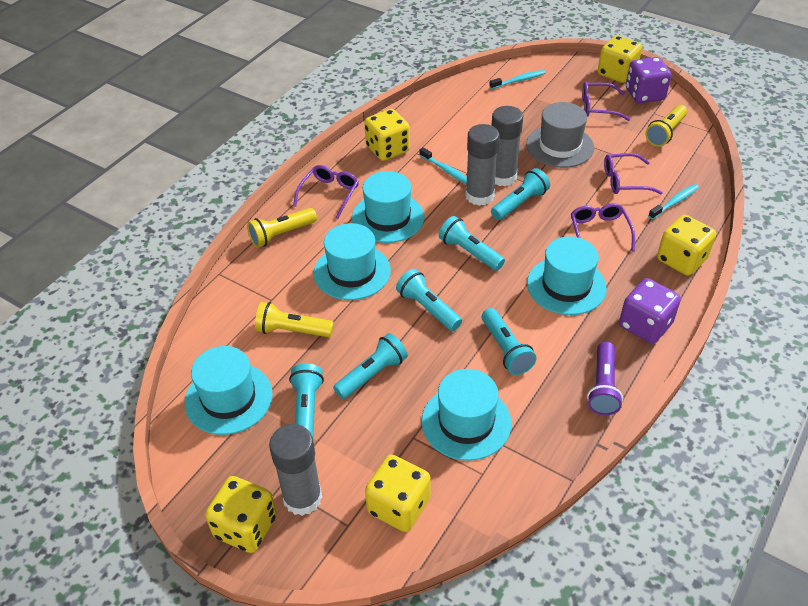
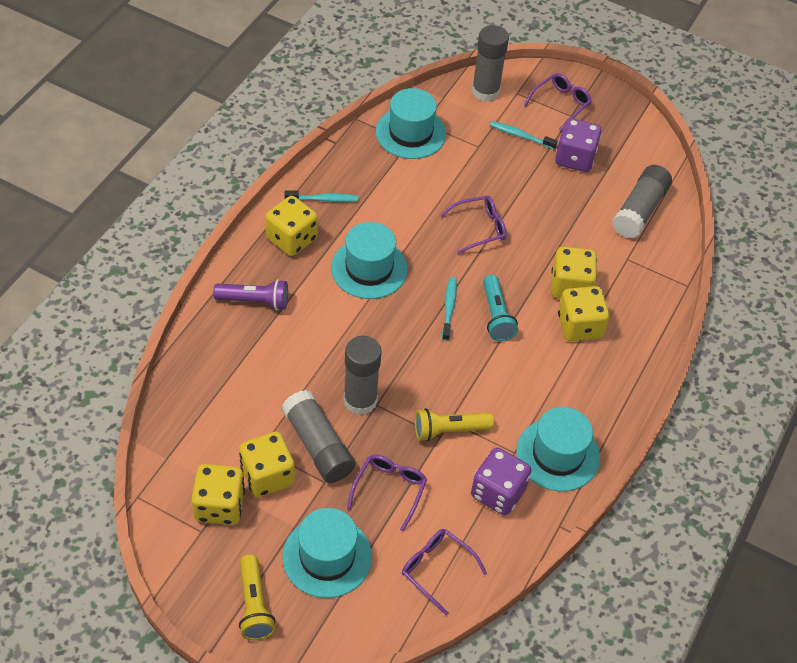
grey glue stick: 3 -> 4
grey hat: 1 -> 0
turquoise flashlight: 6 -> 1
turquoise hat: 5 -> 4
yellow flashlight: 3 -> 2

